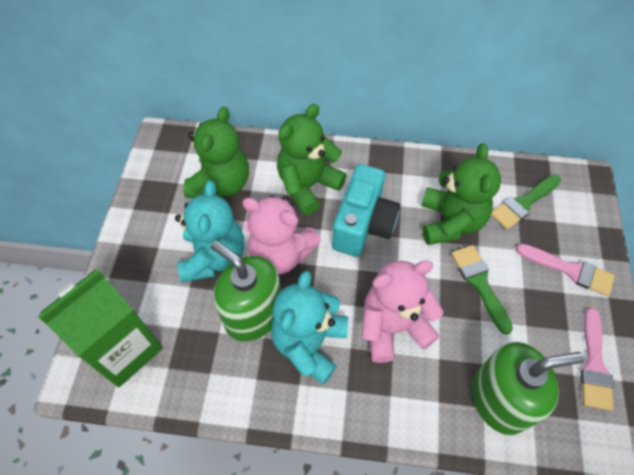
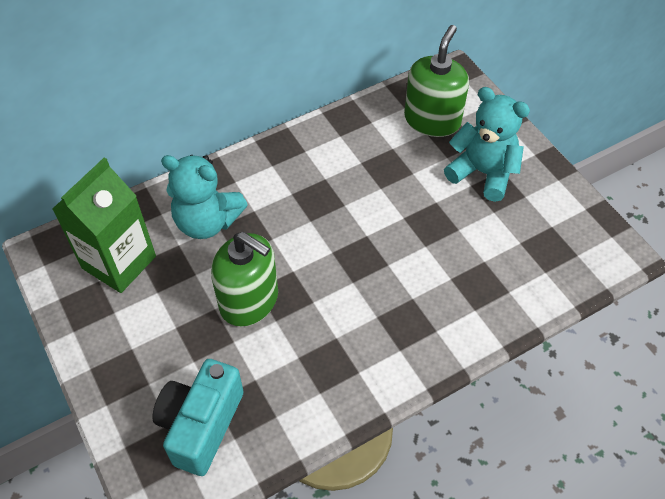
green brush: 2 -> 0
green teddy bear: 3 -> 0
pink brush: 2 -> 0
pink teddy bear: 2 -> 0

